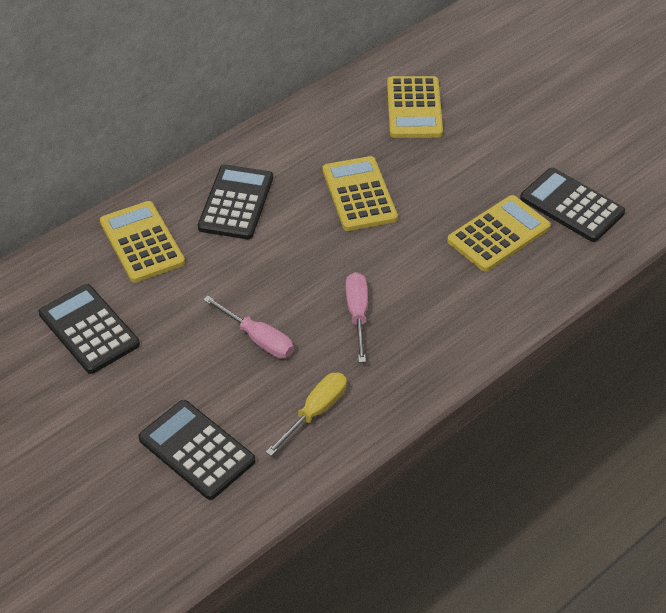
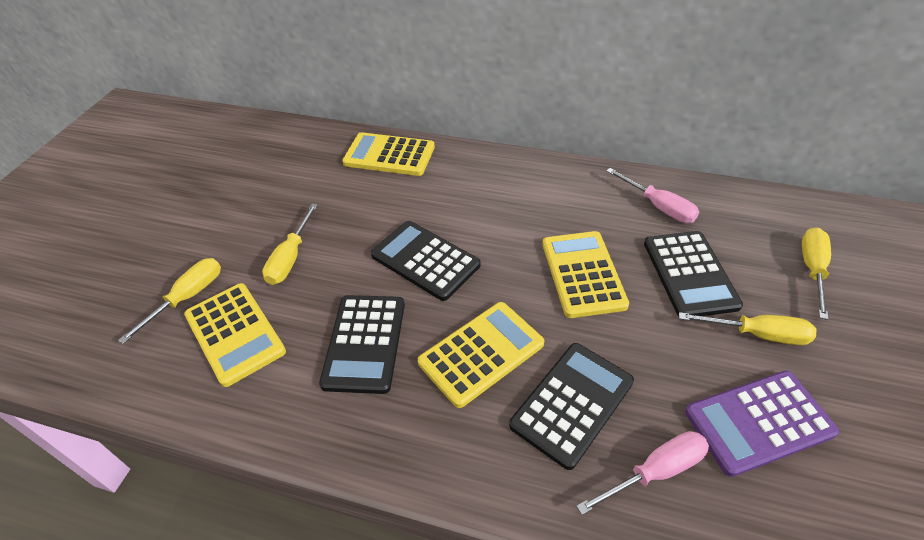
purple calculator: 0 -> 1
yellow screwdriver: 1 -> 4

